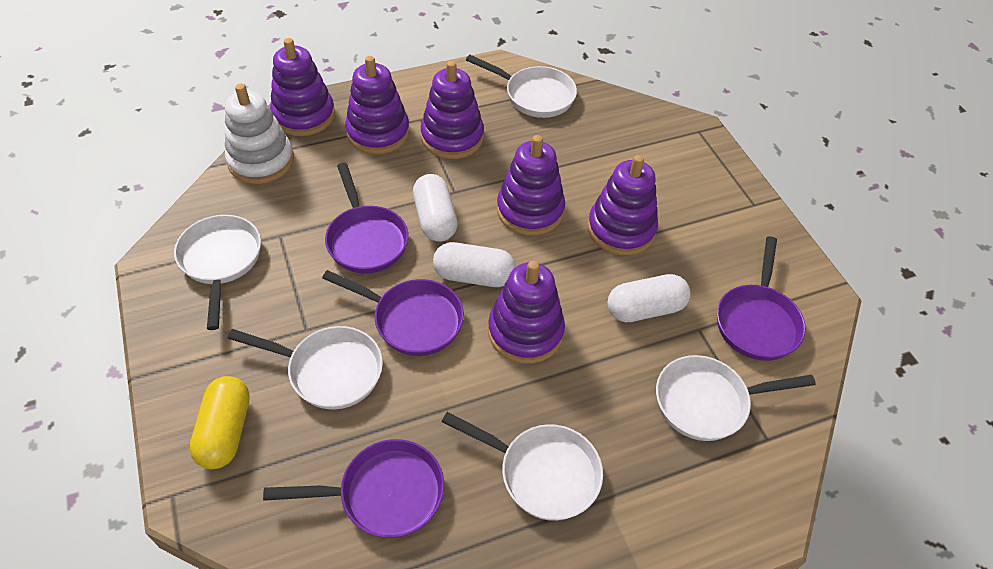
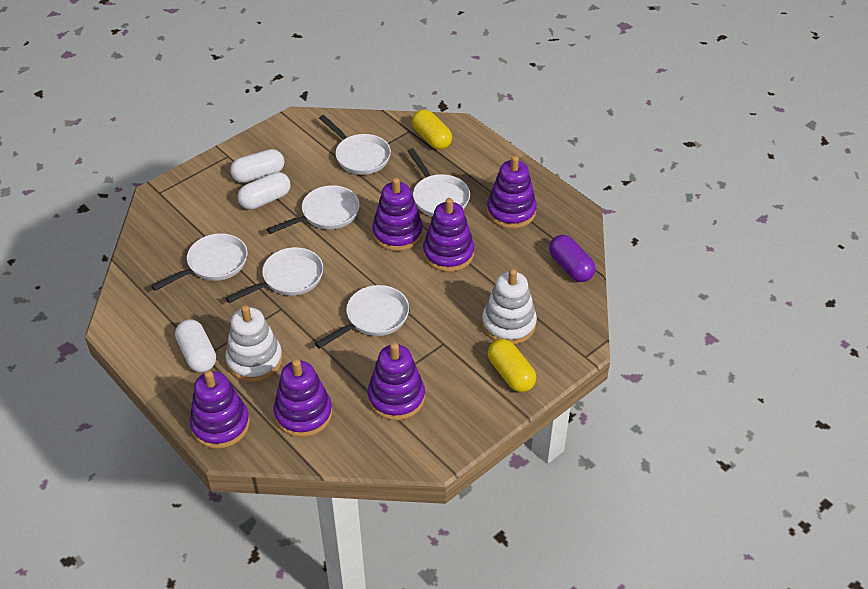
purple capsule: 0 -> 1
purple pan: 4 -> 0
white pan: 5 -> 6
white stacking toy: 1 -> 2
yellow capsule: 1 -> 2

